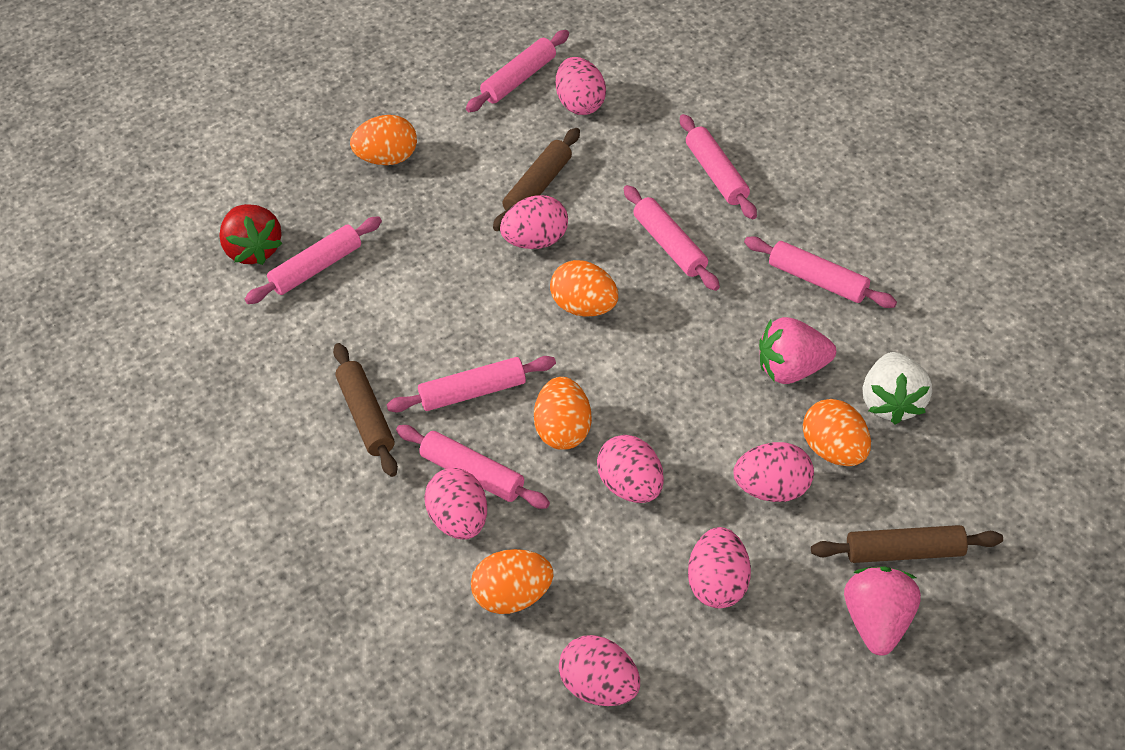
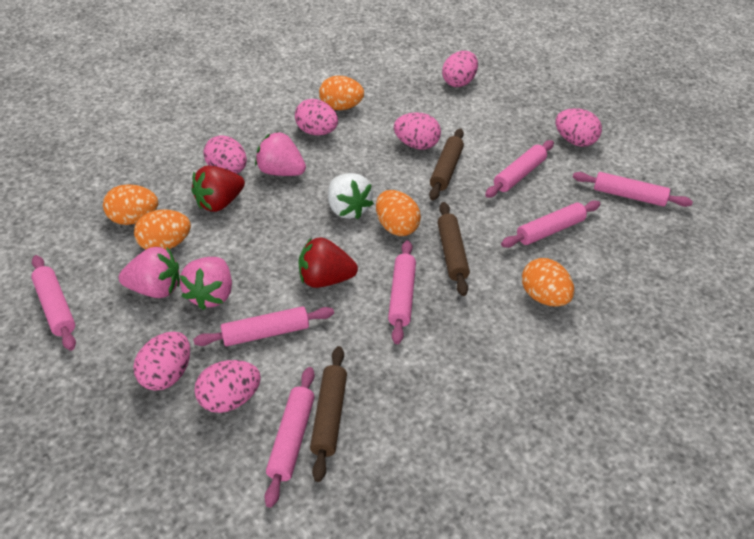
pink strawberry: 2 -> 3
red strawberry: 1 -> 2

